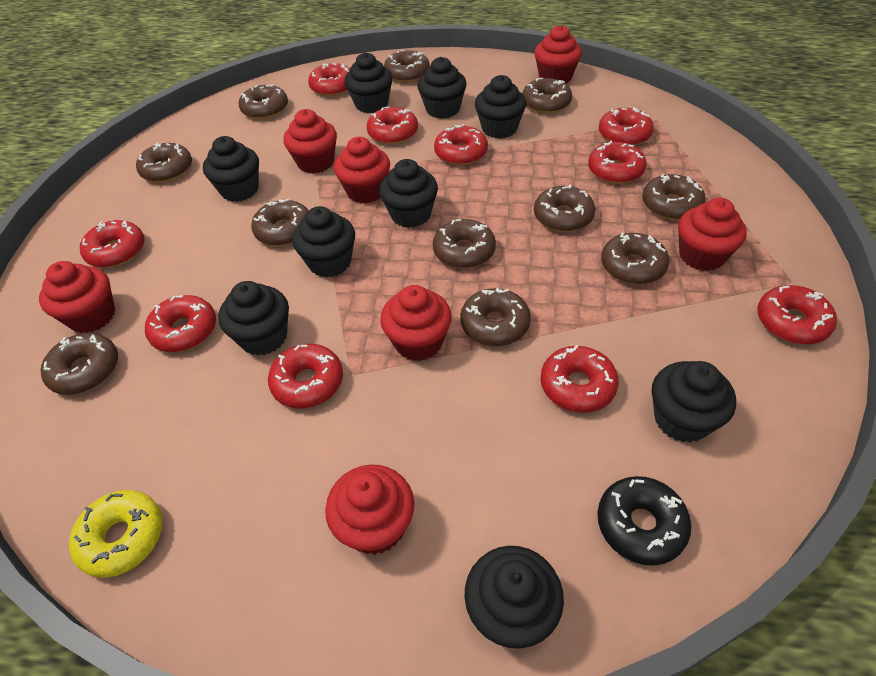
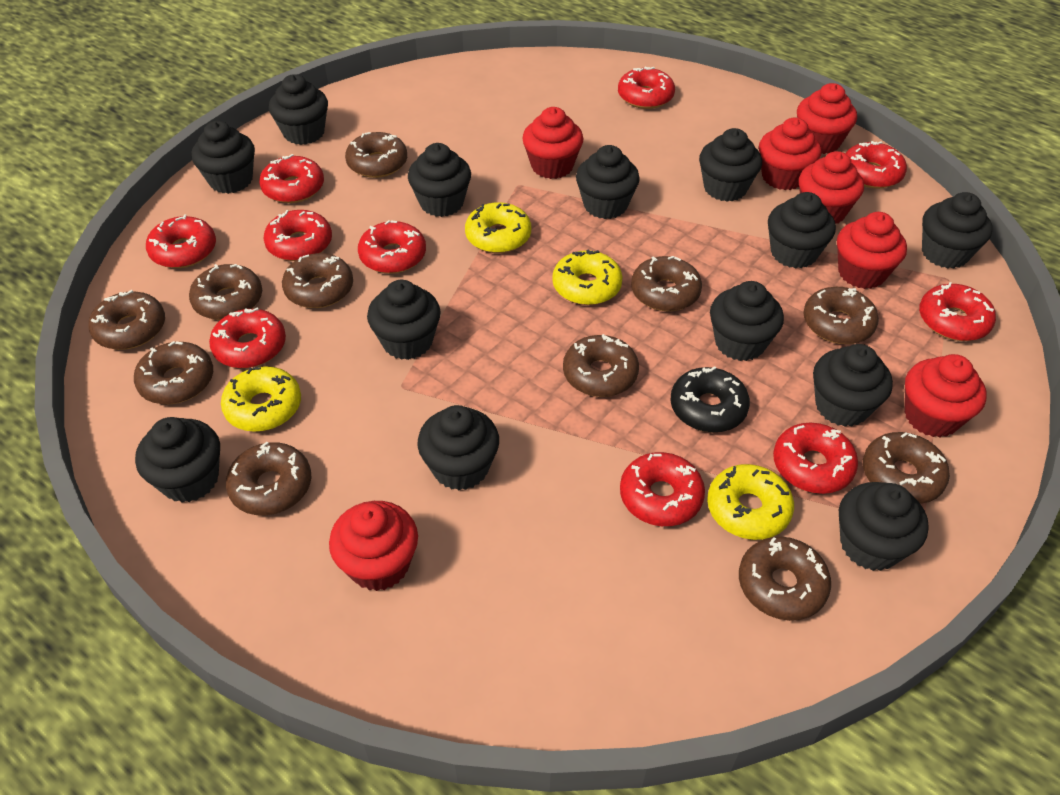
black cupcake: 9 -> 13
yellow donut: 1 -> 4

